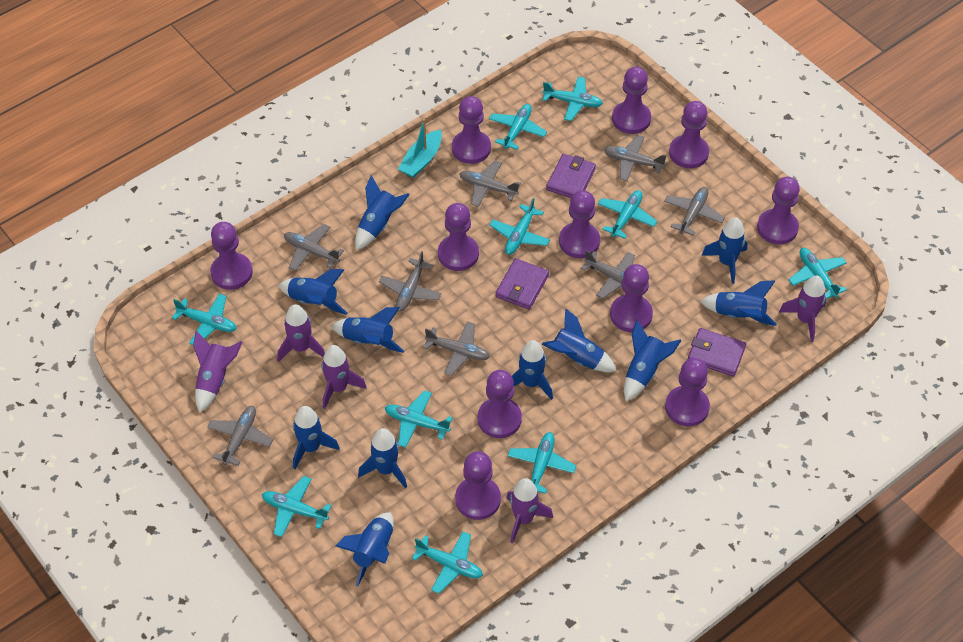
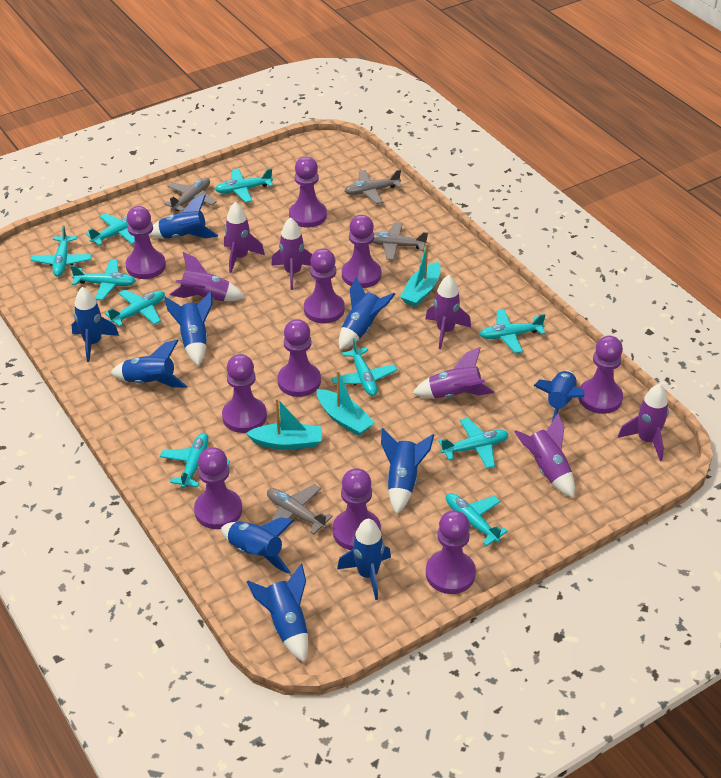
blue rocket: 11 -> 10
grey plane: 8 -> 4
purple pawn: 11 -> 10
purple rocket: 5 -> 7
purple wallet: 3 -> 0
turquoise boat: 1 -> 3

